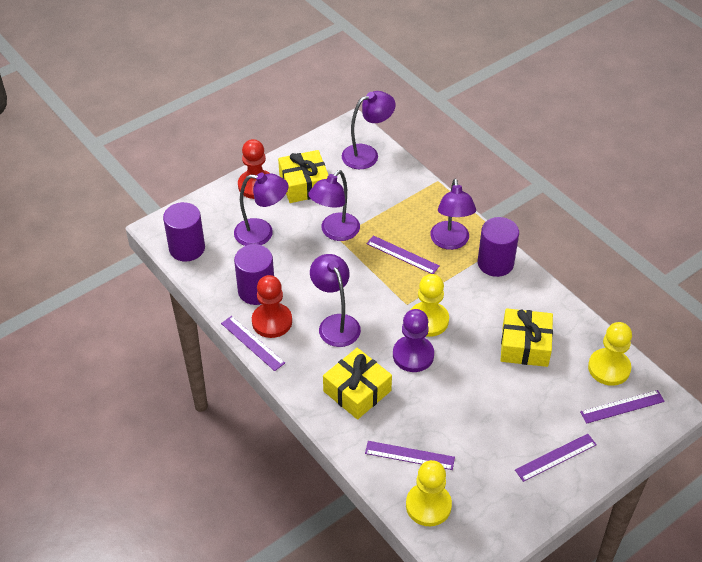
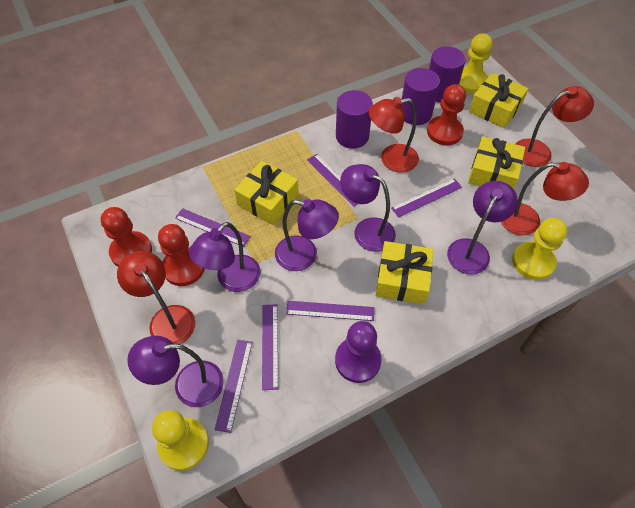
purple ruler: 5 -> 6
red lamp: 0 -> 4
red pawn: 2 -> 3
yellow gift: 3 -> 4

